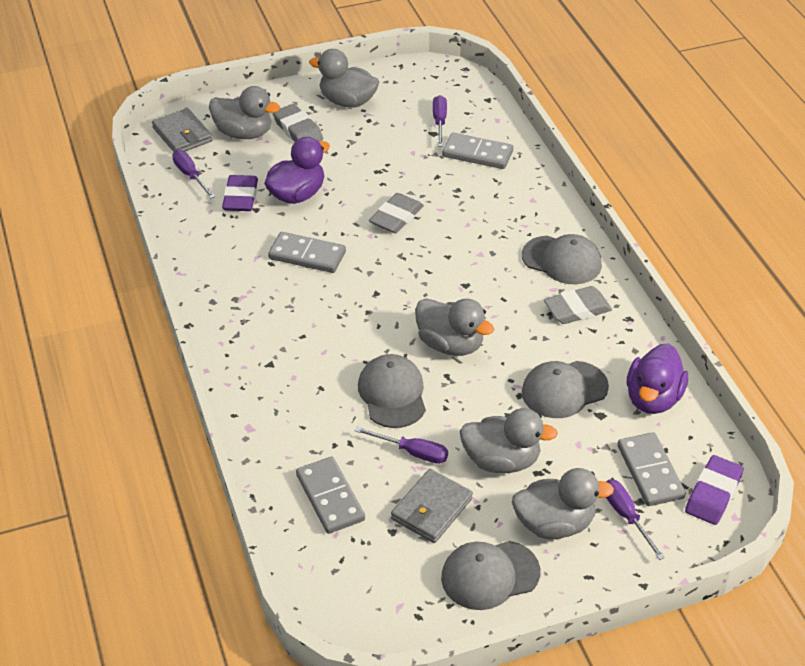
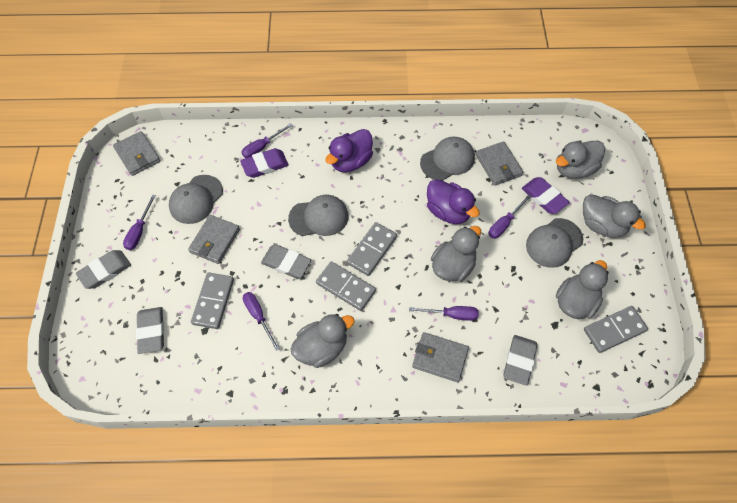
grey eraser: 3 -> 4
grey wallet: 2 -> 4
purple screwdriver: 4 -> 5

